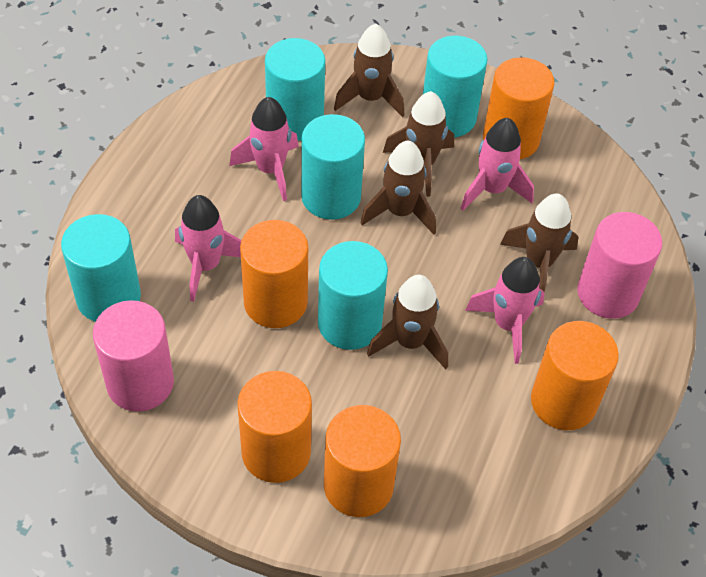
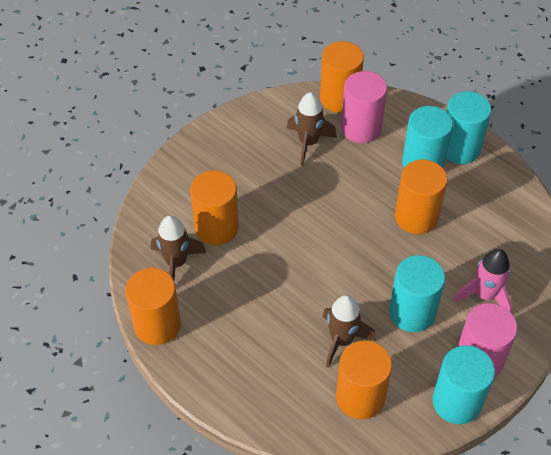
brown rocket: 5 -> 3
pink rocket: 4 -> 1
turquoise cylinder: 5 -> 4

